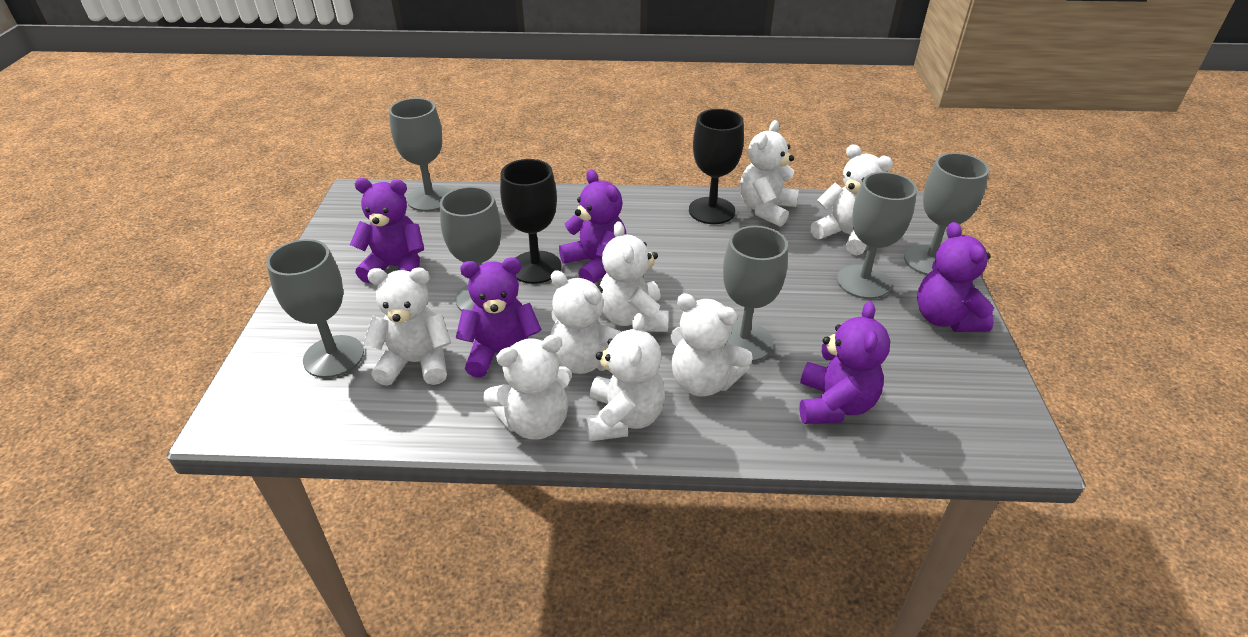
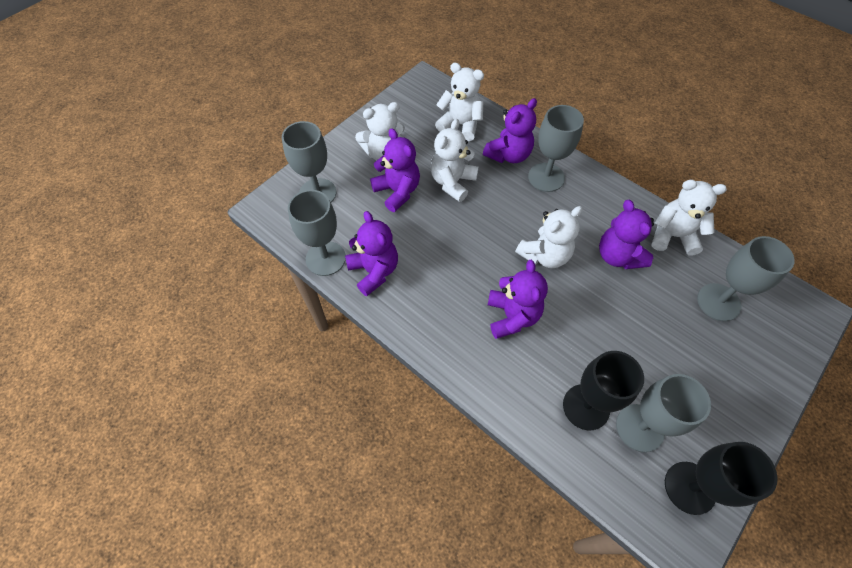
grey goblet: 6 -> 5
white teddy bear: 8 -> 5

